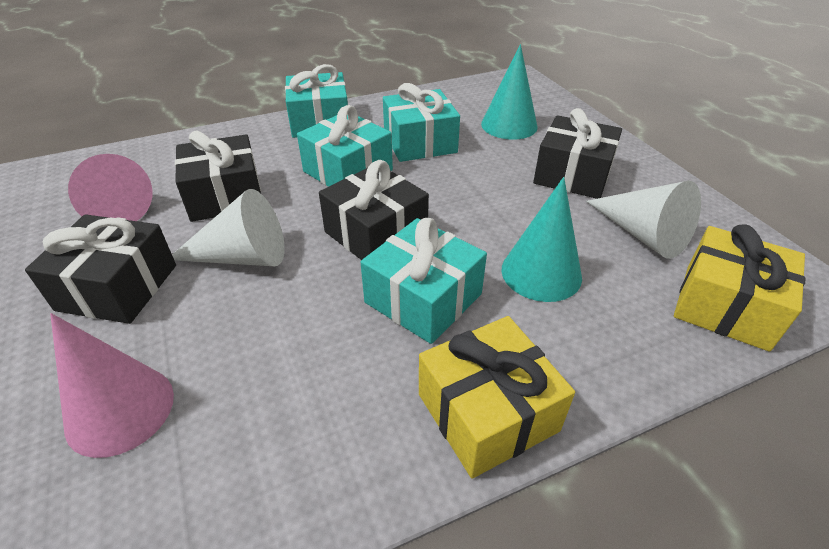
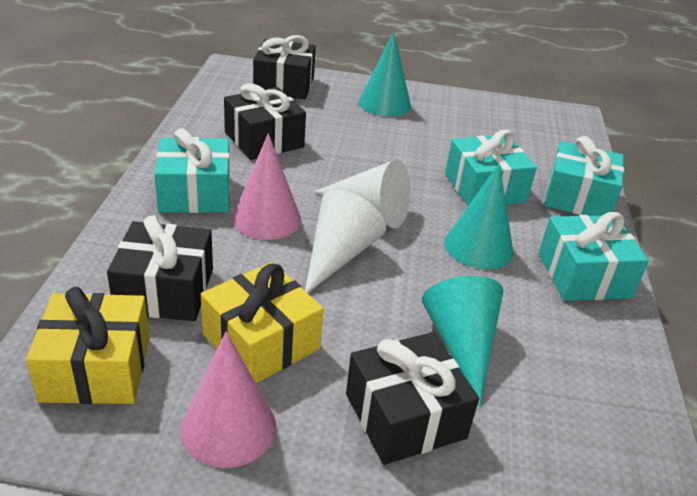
turquoise cone: 2 -> 3

